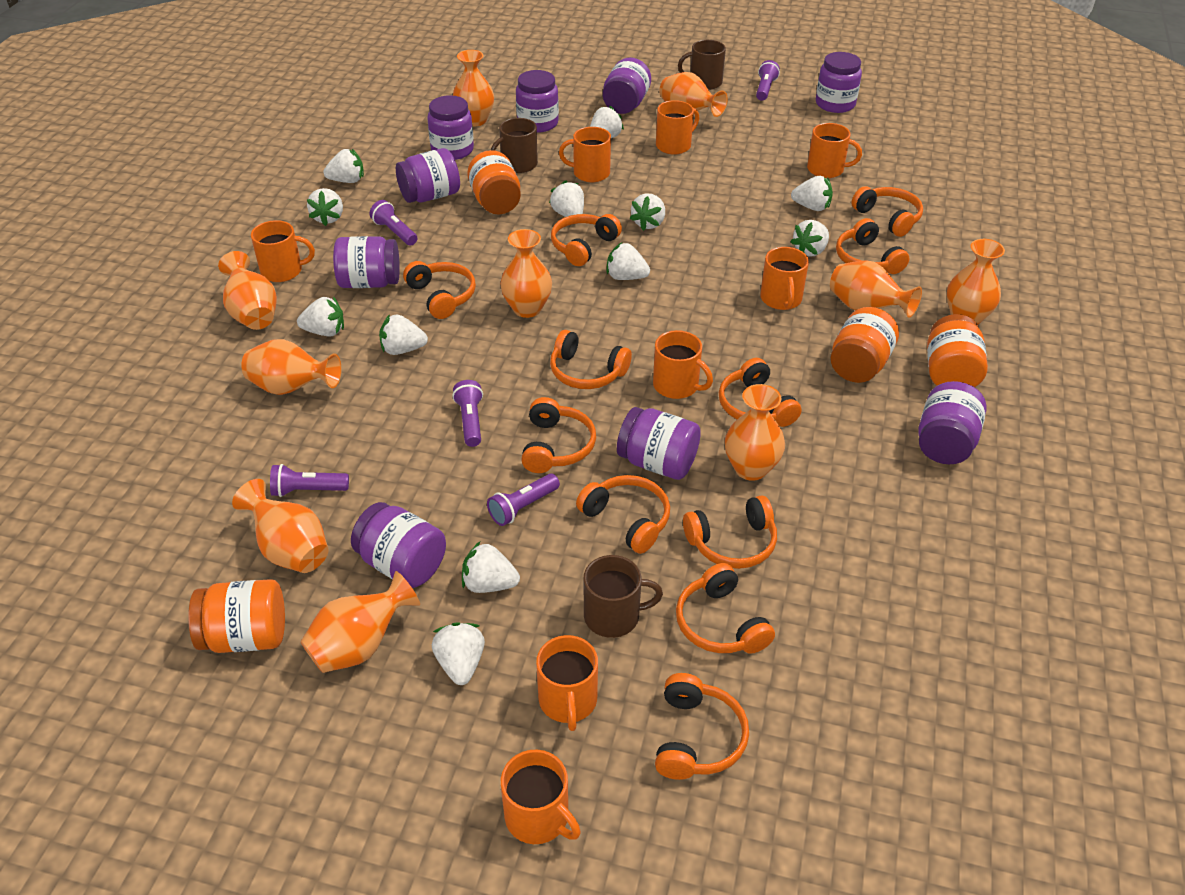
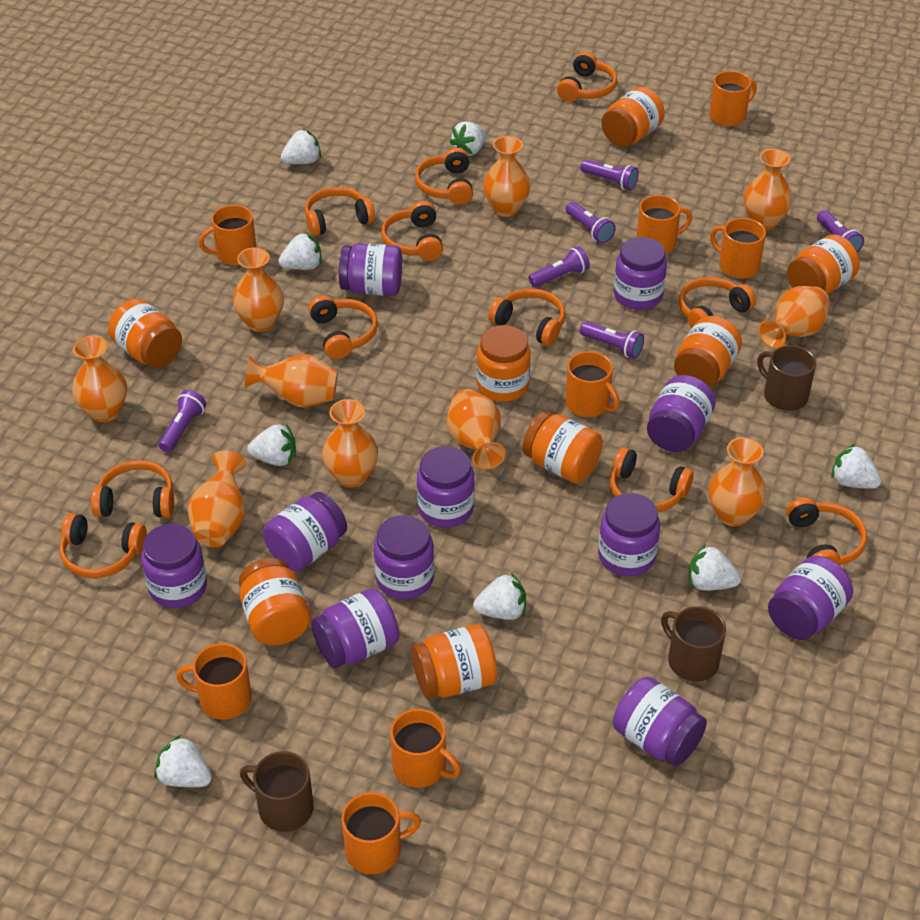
orange jar: 4 -> 8
purple flashlight: 5 -> 6
purple jar: 9 -> 11
white strawberry: 12 -> 8

